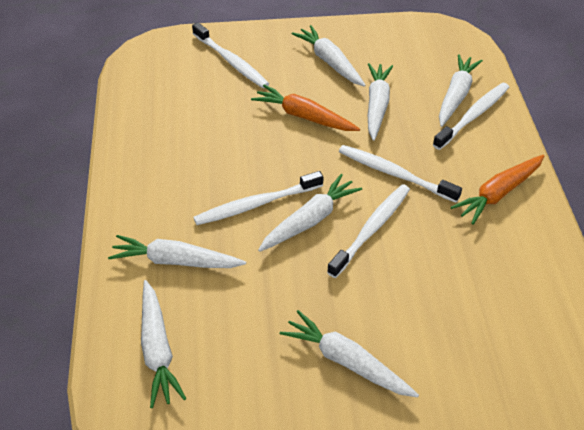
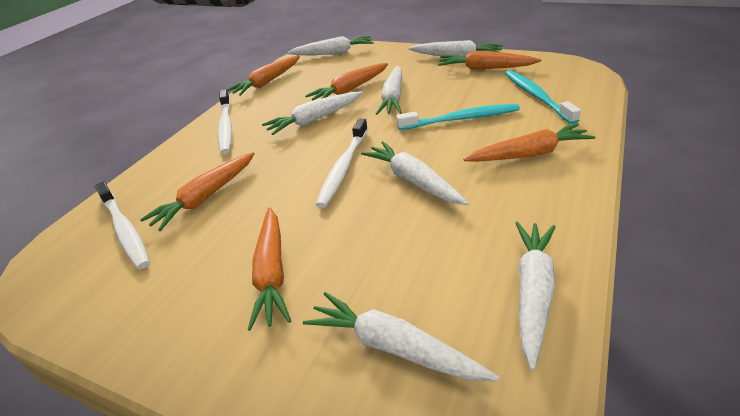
orange carrot: 2 -> 6
turquoise toothbrush: 0 -> 2
white toothbrush: 5 -> 3

